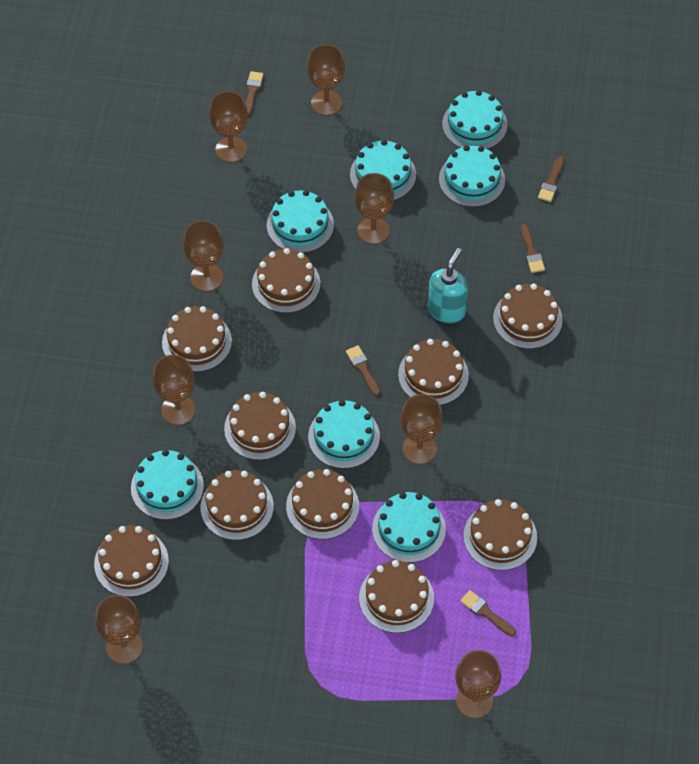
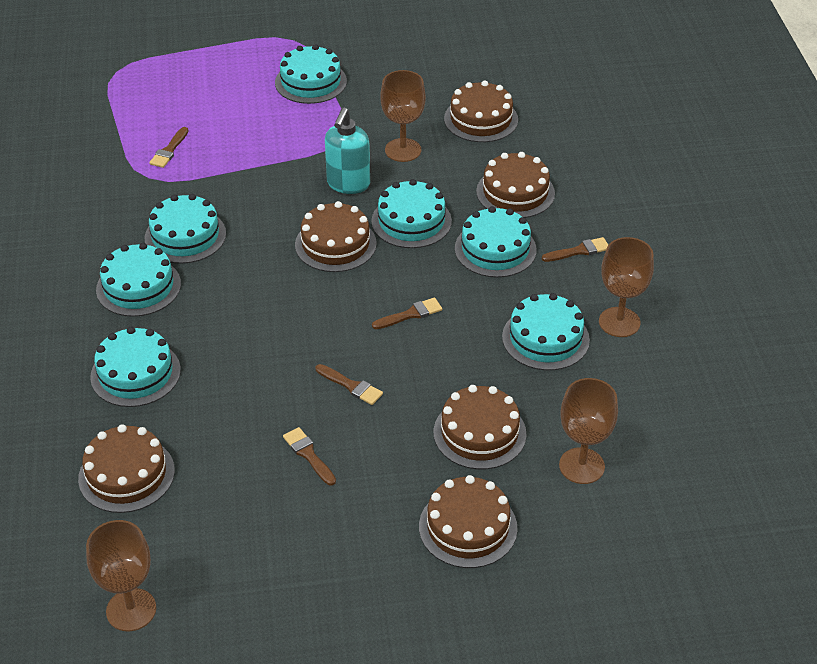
brown cake: 10 -> 6
brown goblet: 8 -> 4

